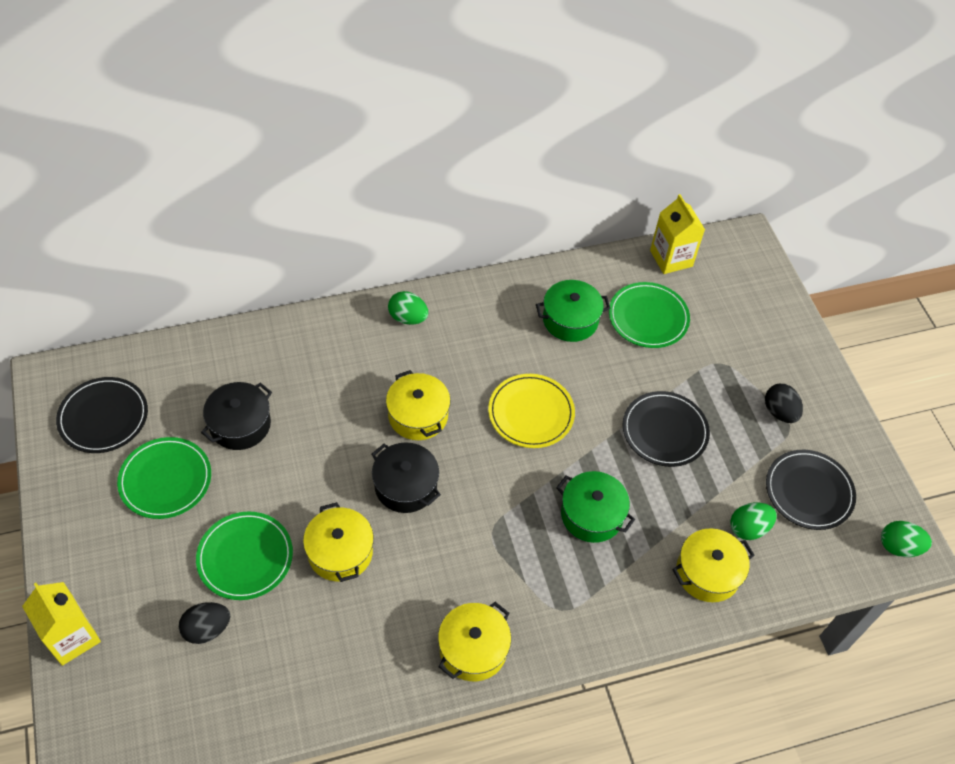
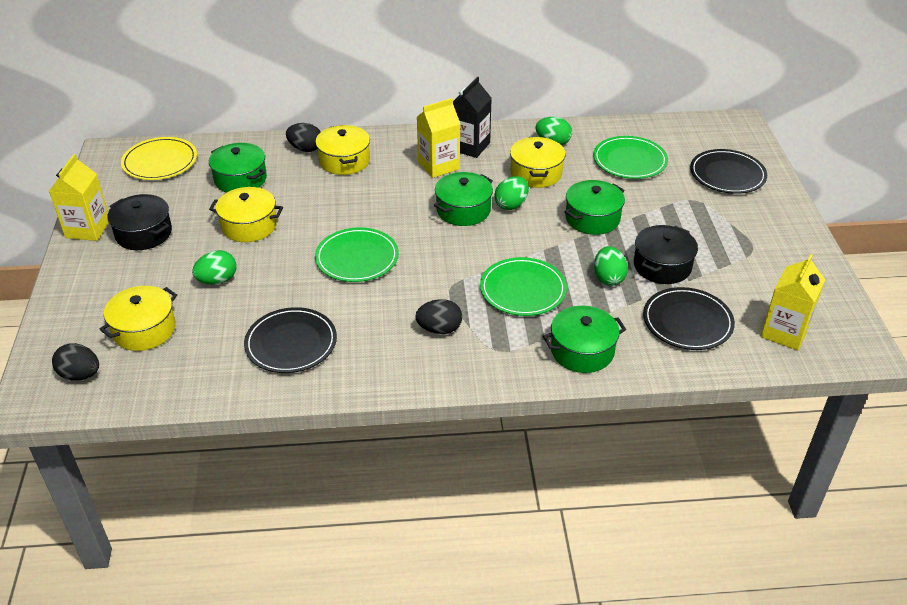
black carton: 0 -> 1
black egg: 2 -> 3
green egg: 3 -> 4
green pot: 2 -> 4
yellow carton: 2 -> 3

